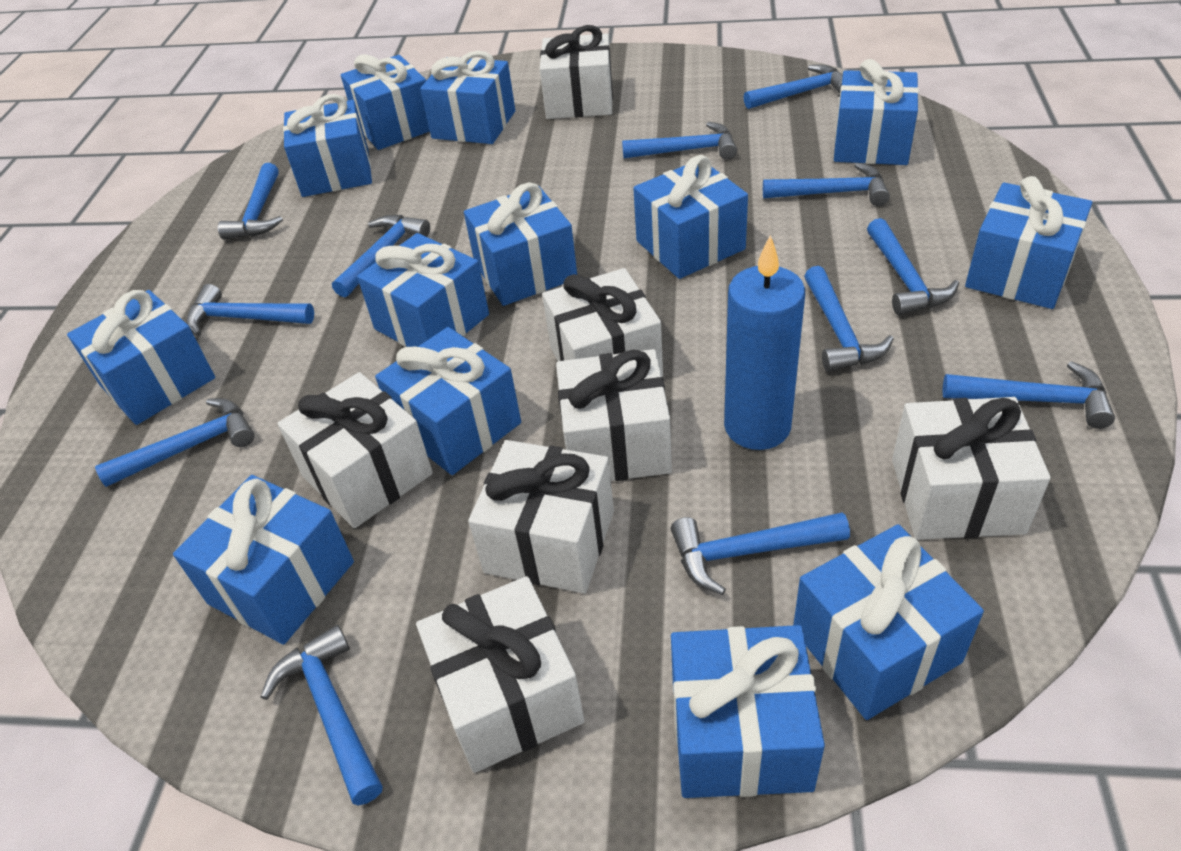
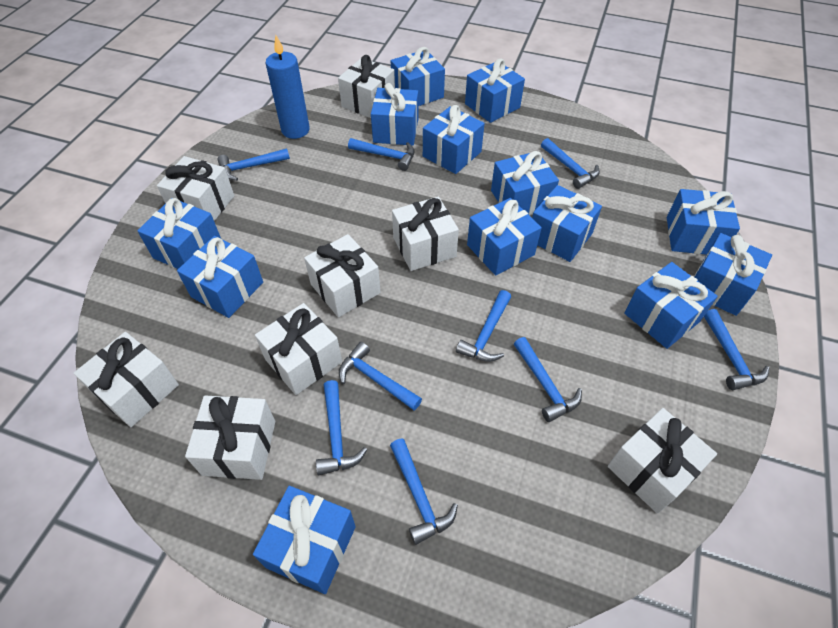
blue hammer: 12 -> 9
white gift: 7 -> 8

